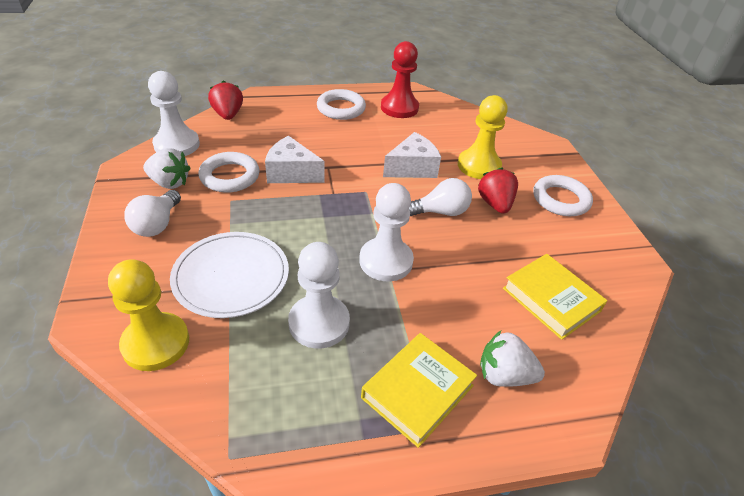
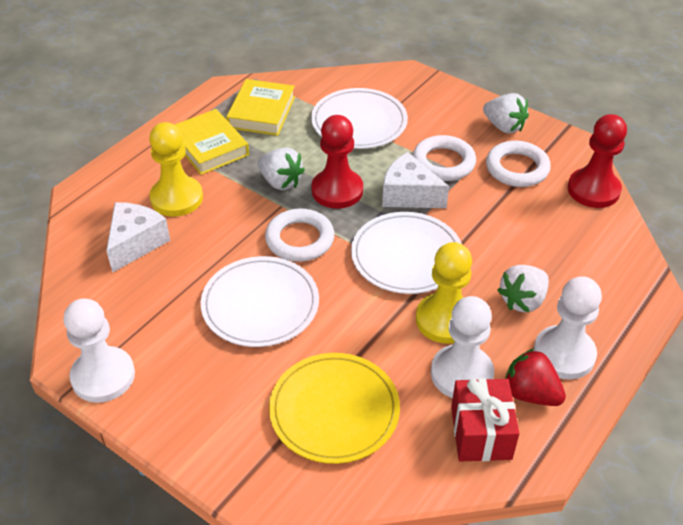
red gift: 0 -> 1
red pawn: 1 -> 2
red strawberry: 2 -> 1
white light bulb: 2 -> 0
white plate: 1 -> 3
white strawberry: 2 -> 3
yellow plate: 0 -> 1

